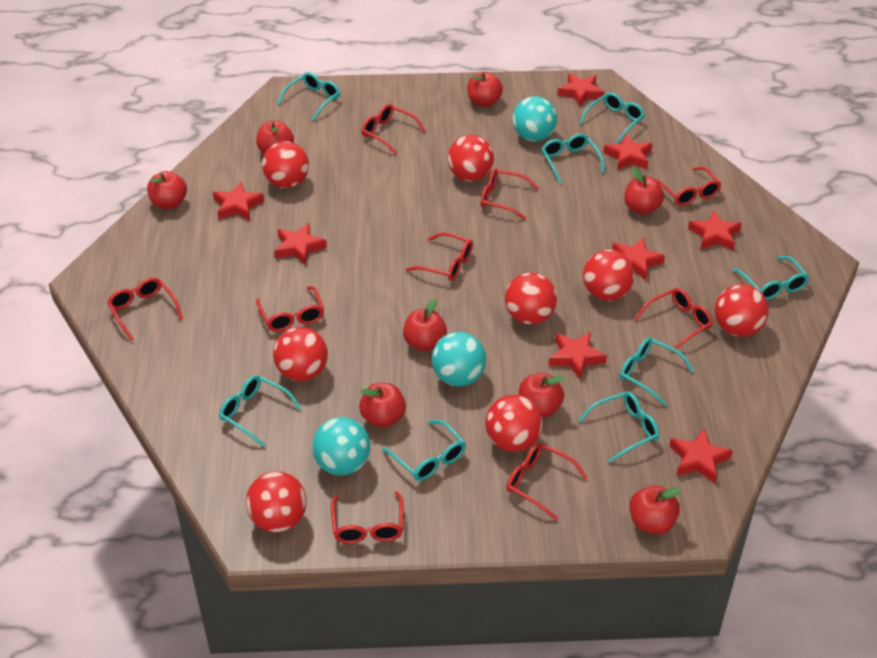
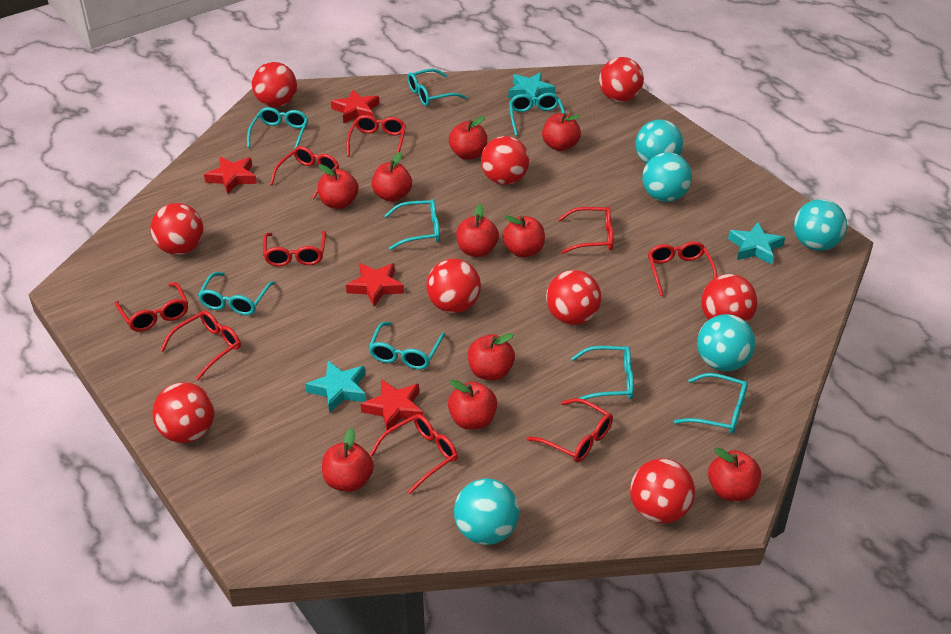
red apple: 8 -> 10
red ball: 8 -> 9
red star: 8 -> 4
turquoise ball: 3 -> 5
turquoise star: 0 -> 3

